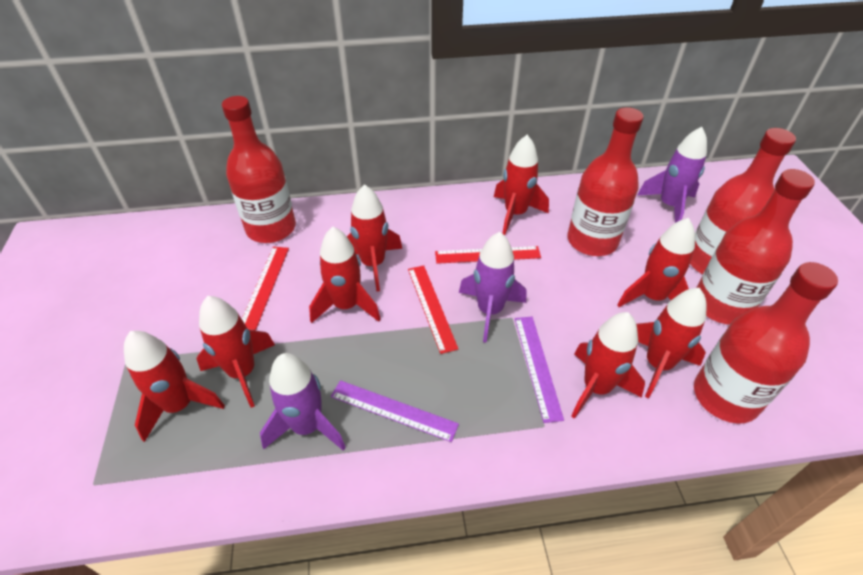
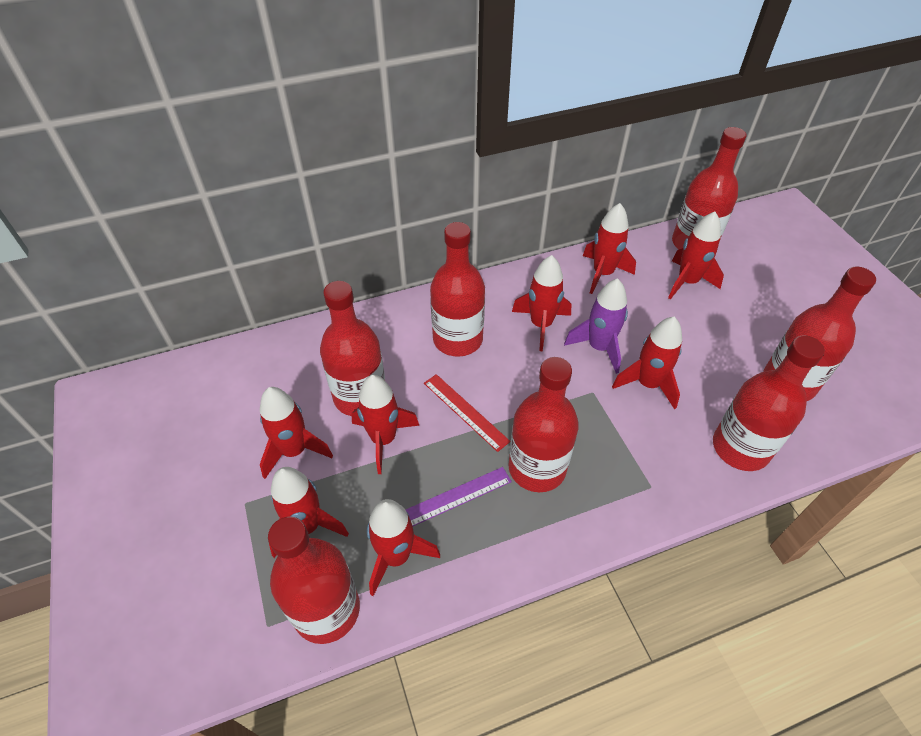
purple rocket: 3 -> 1
purple ruler: 2 -> 1
red bottle: 5 -> 7
red ruler: 3 -> 1

